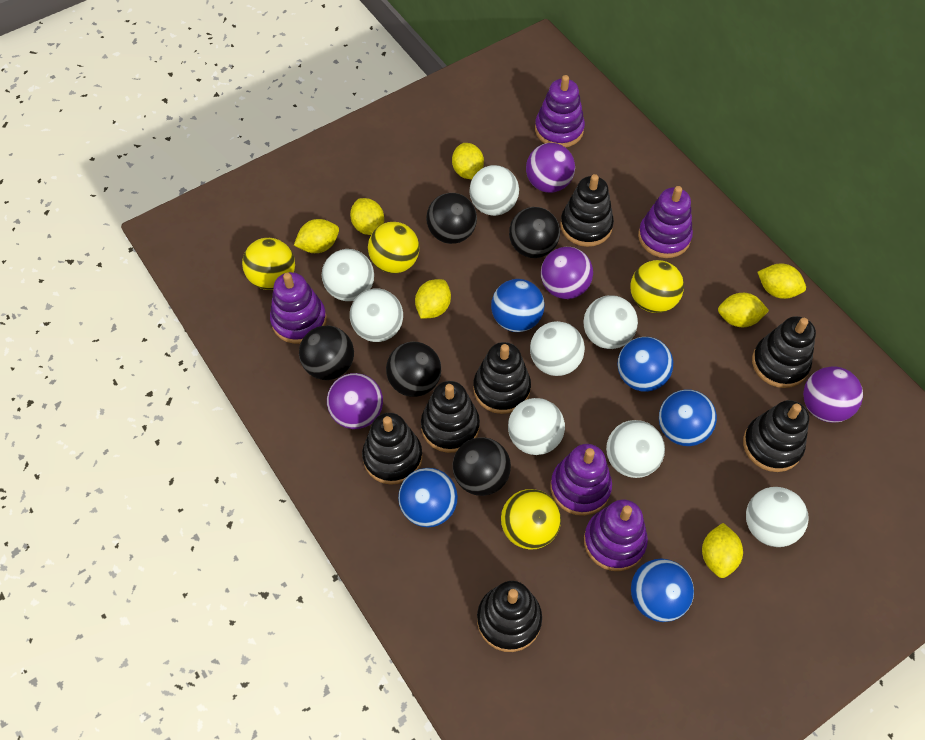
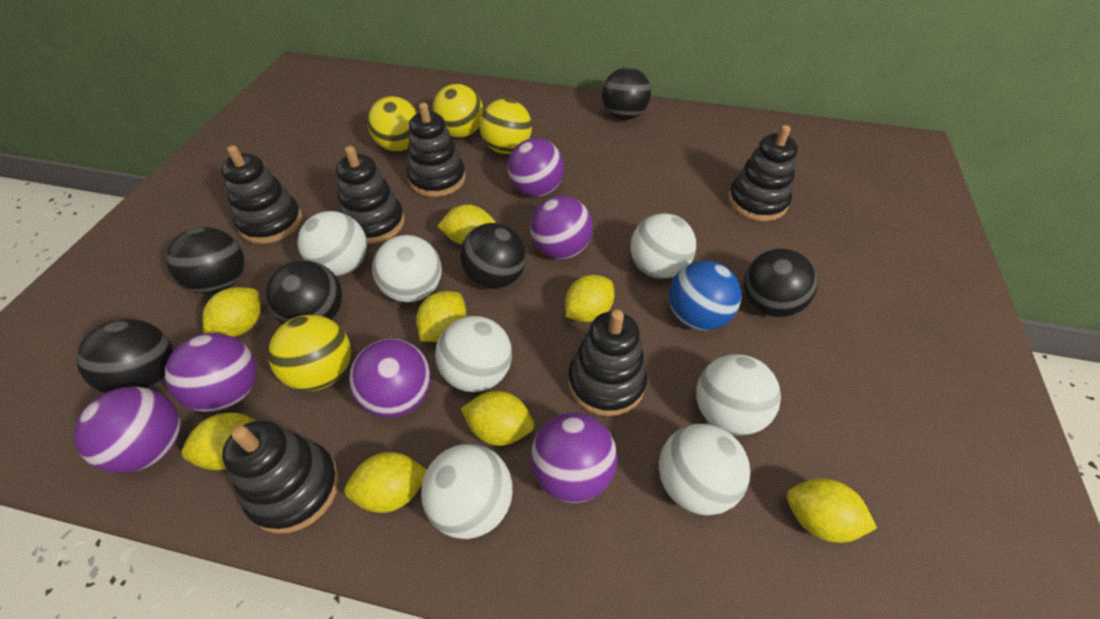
black ball: 5 -> 6
black stacking toy: 7 -> 6
blue ball: 5 -> 1
purple ball: 4 -> 6
purple stacking toy: 5 -> 0
white ball: 8 -> 7
yellow lemon: 7 -> 8

